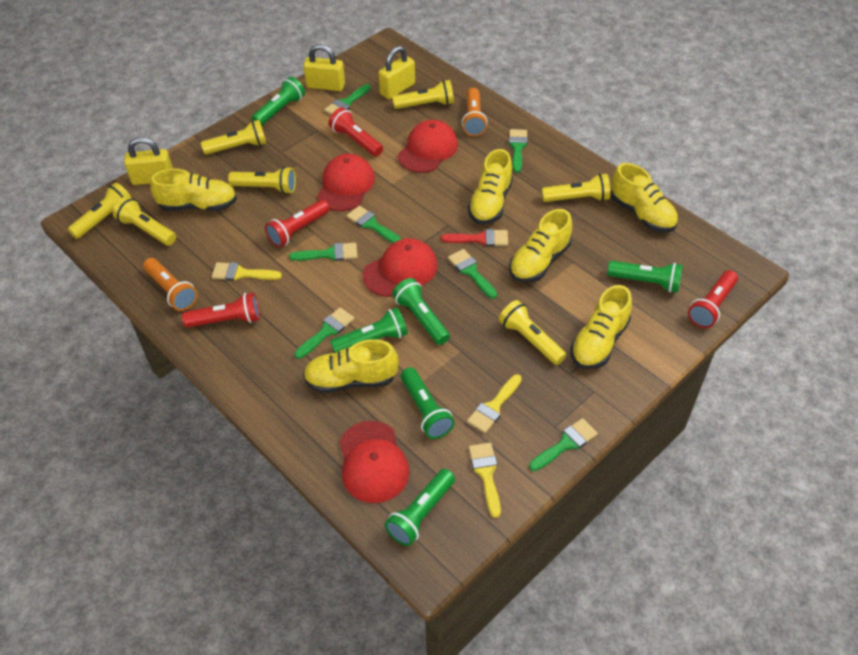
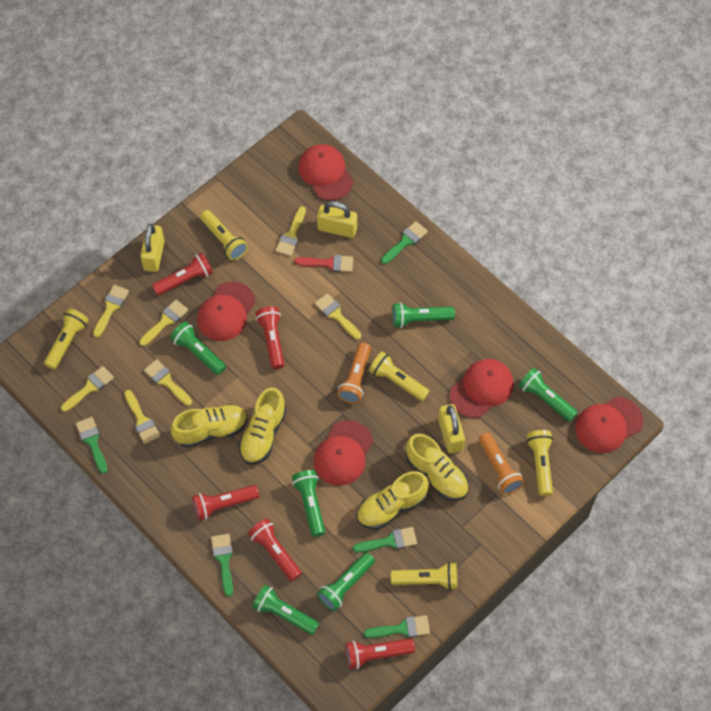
green brush: 7 -> 5
red cap: 4 -> 5
red flashlight: 4 -> 5
yellow brush: 3 -> 7
yellow flashlight: 7 -> 5
yellow shoe: 6 -> 4

